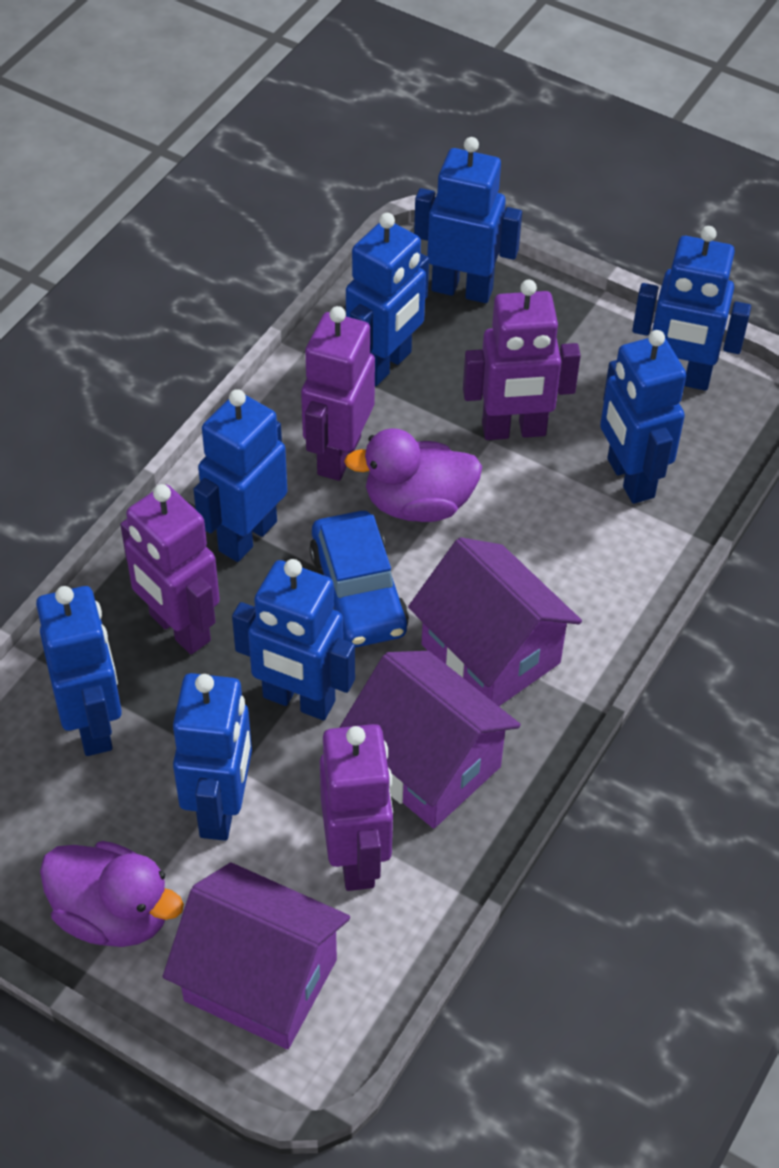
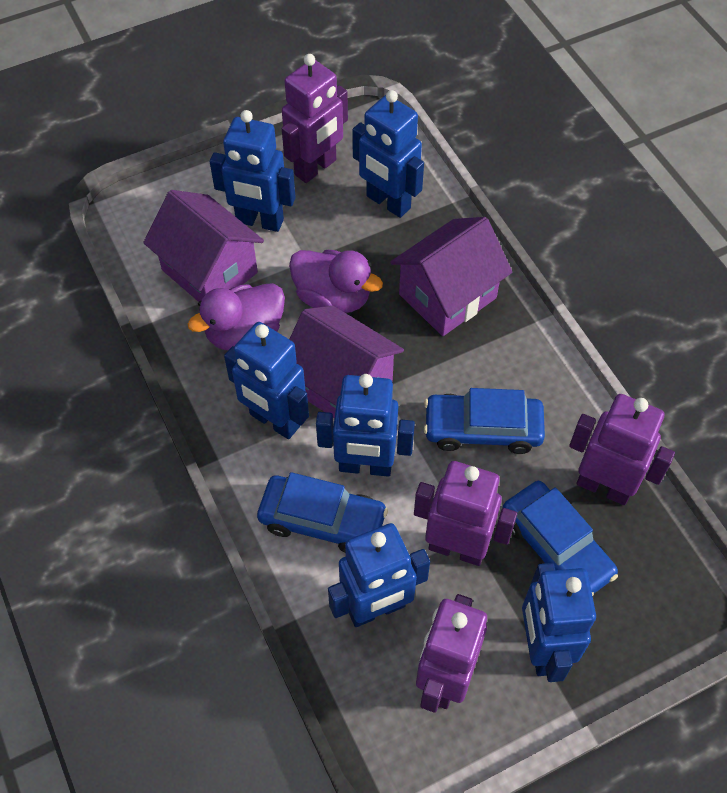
blue car: 1 -> 3
blue robot: 8 -> 6

